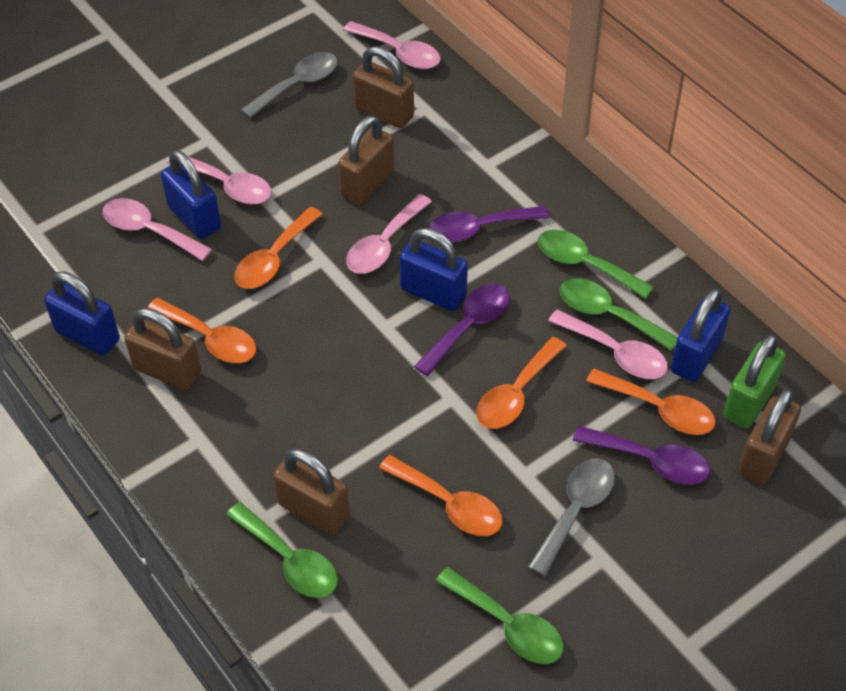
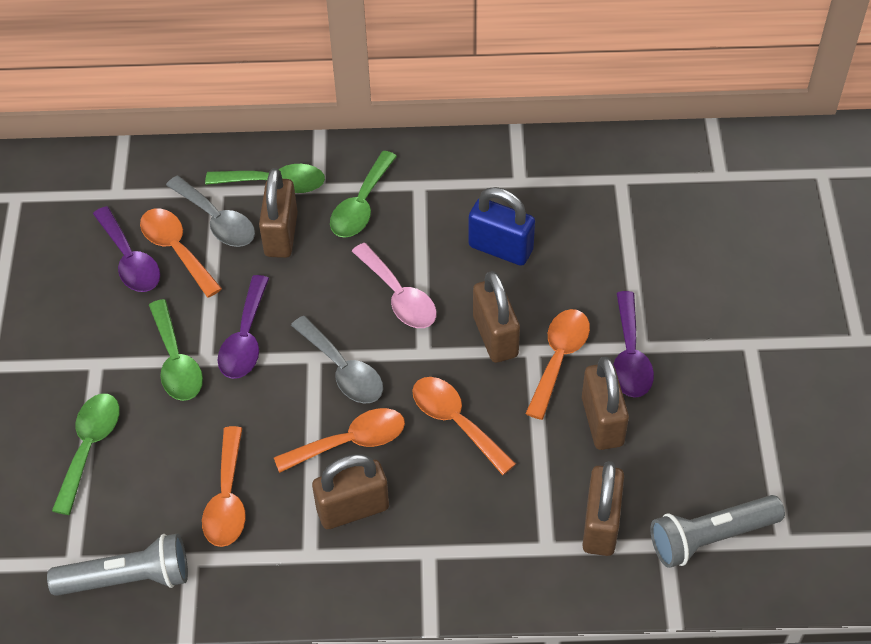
blue padlock: 4 -> 1
green padlock: 1 -> 0
grey flashlight: 0 -> 2
pink spoon: 5 -> 1

